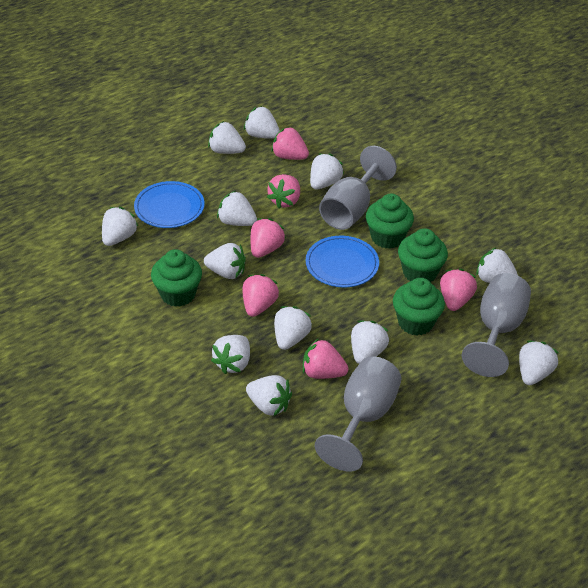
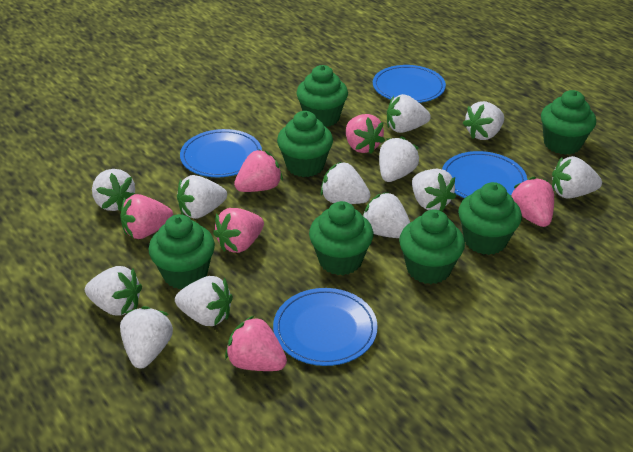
blue plate: 2 -> 4
green cupcake: 4 -> 7
grey goblet: 3 -> 0

